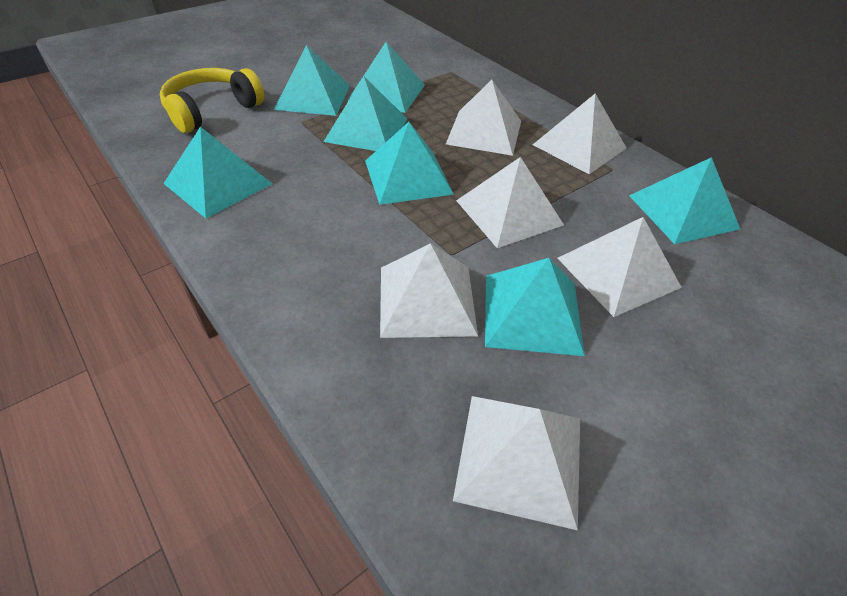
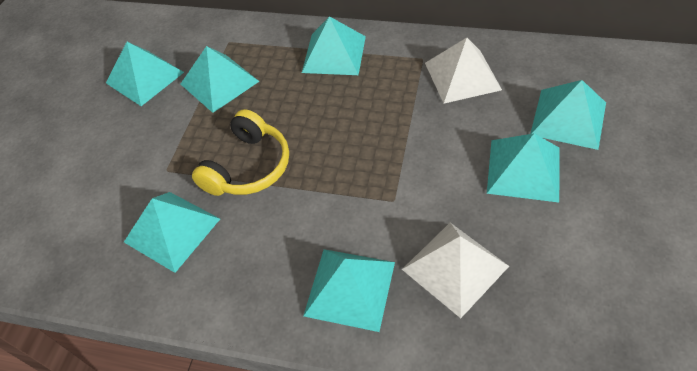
white pyramid: 6 -> 2

